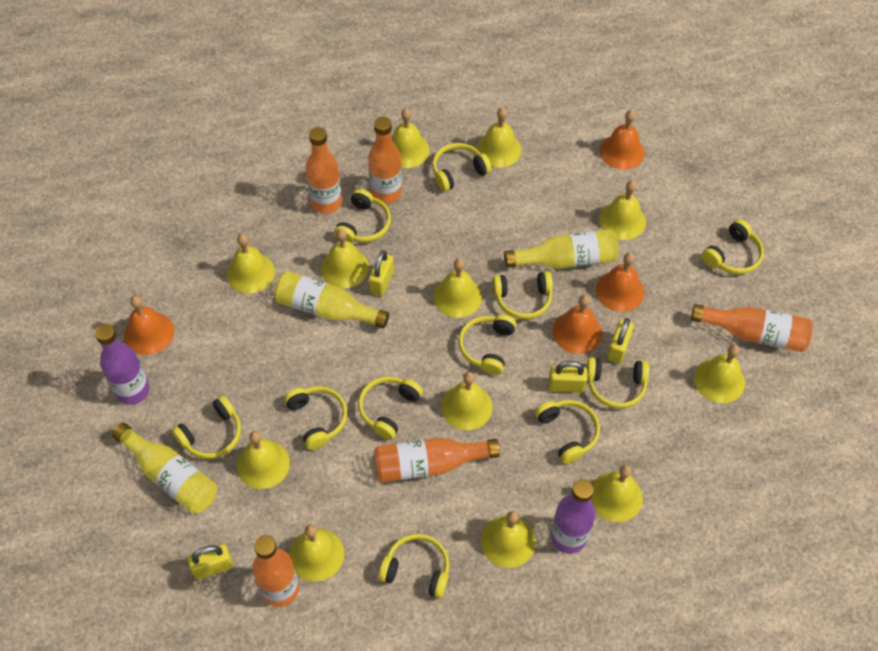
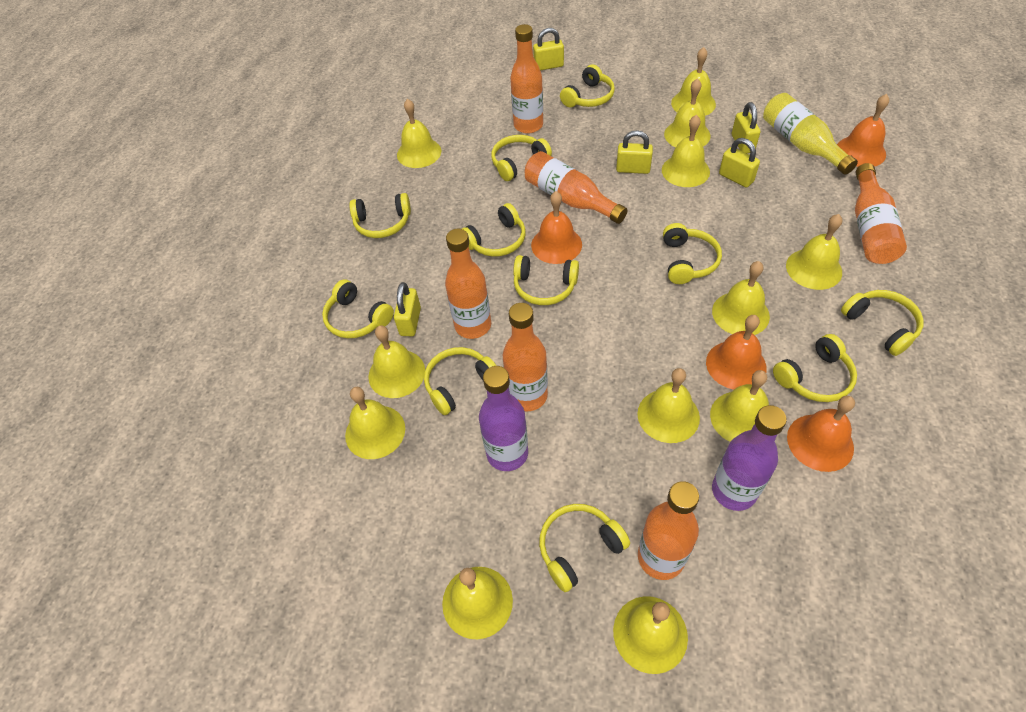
orange bottle: 5 -> 6
yellow bottle: 3 -> 1
yellow padlock: 4 -> 5

